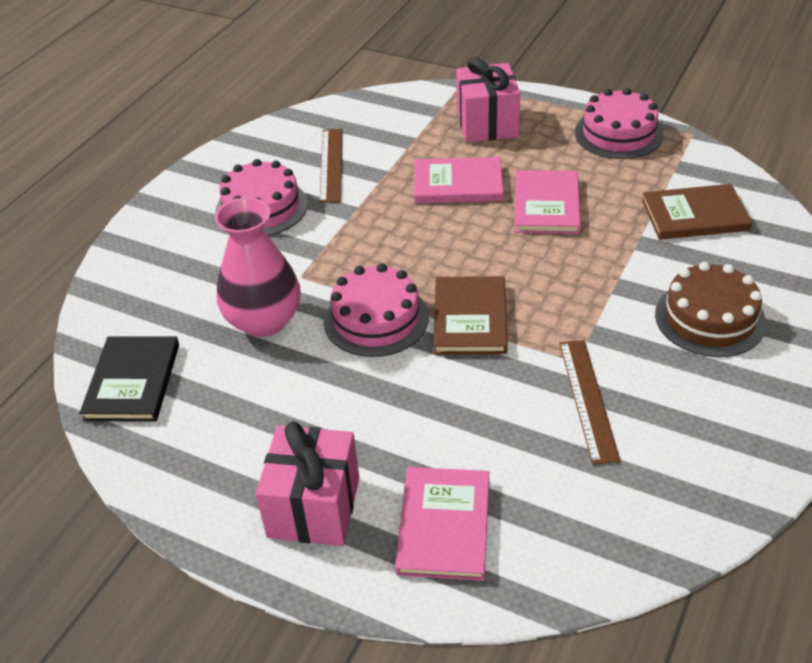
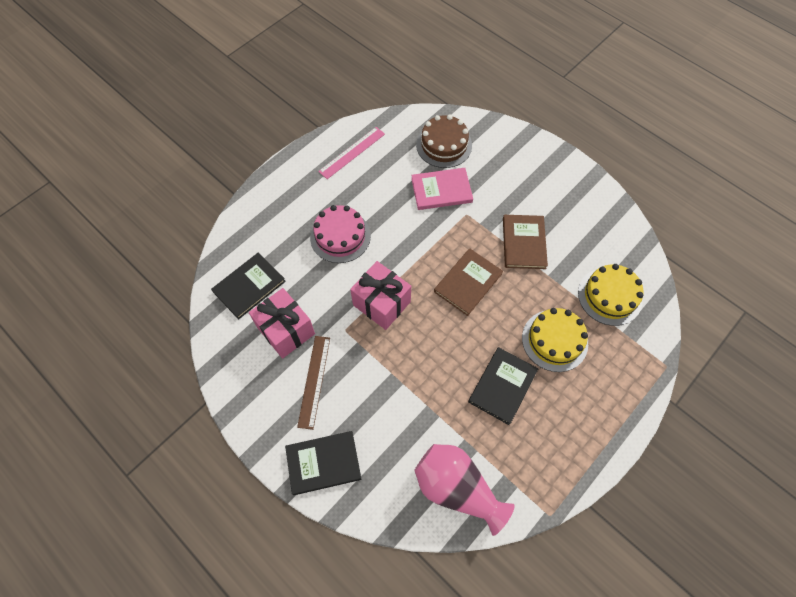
black book: 1 -> 3
brown ruler: 2 -> 1
pink book: 3 -> 1
pink cake: 3 -> 1
pink ruler: 0 -> 1
yellow cake: 0 -> 2

